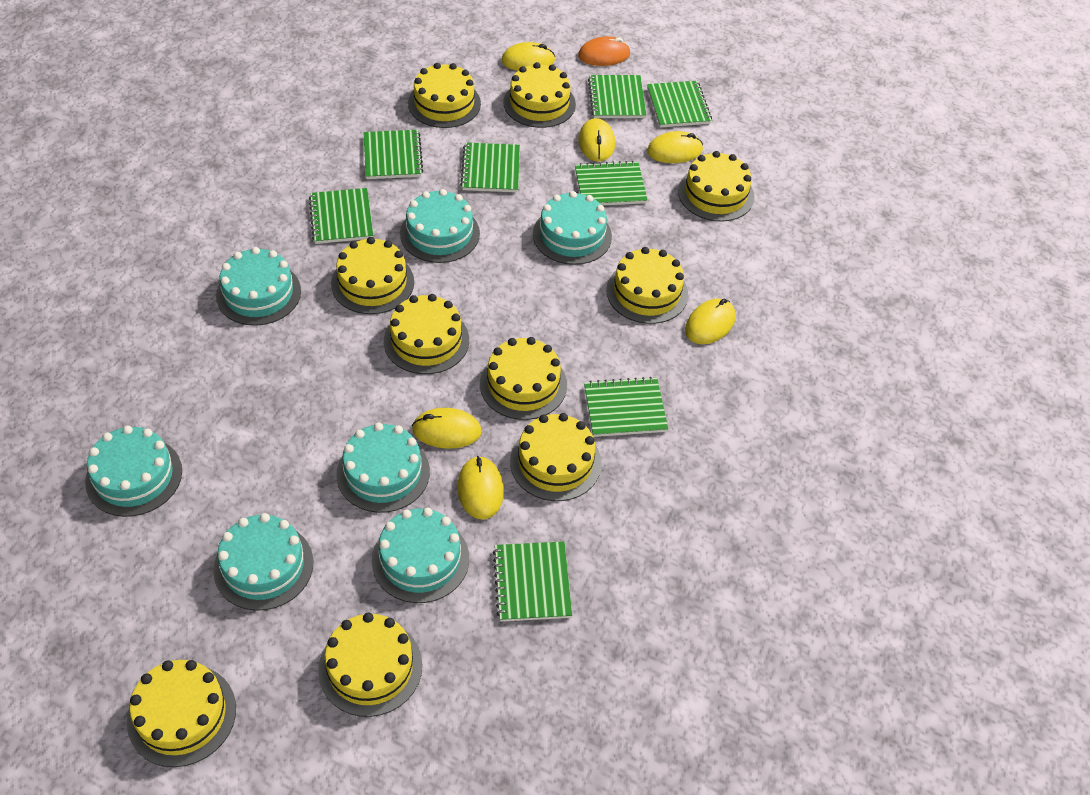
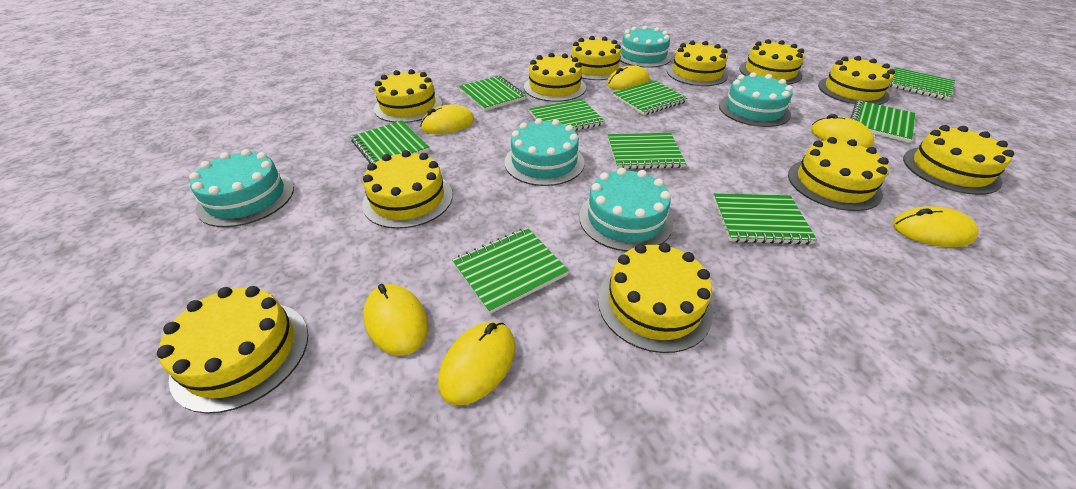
green notebook: 8 -> 9
orange mouse: 1 -> 0
turquoise cake: 7 -> 5
yellow cake: 10 -> 11

